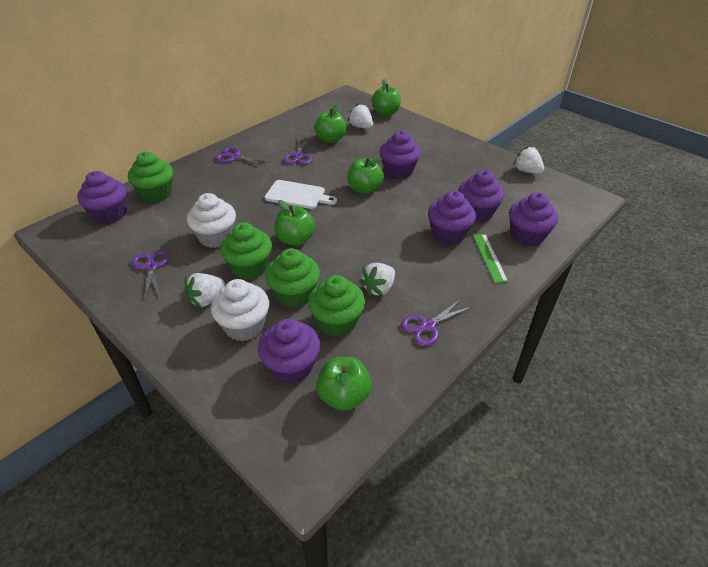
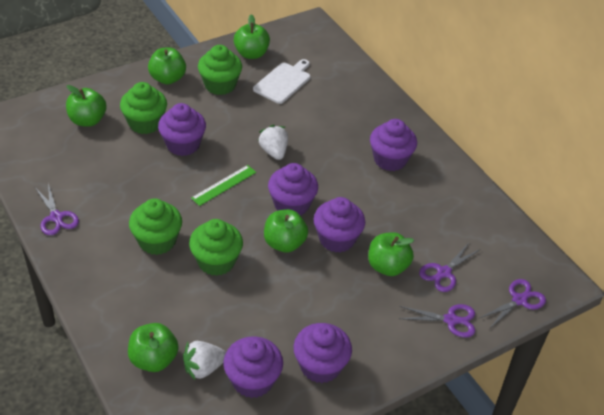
green apple: 5 -> 6
white cupcake: 2 -> 0
white strawberry: 4 -> 2

